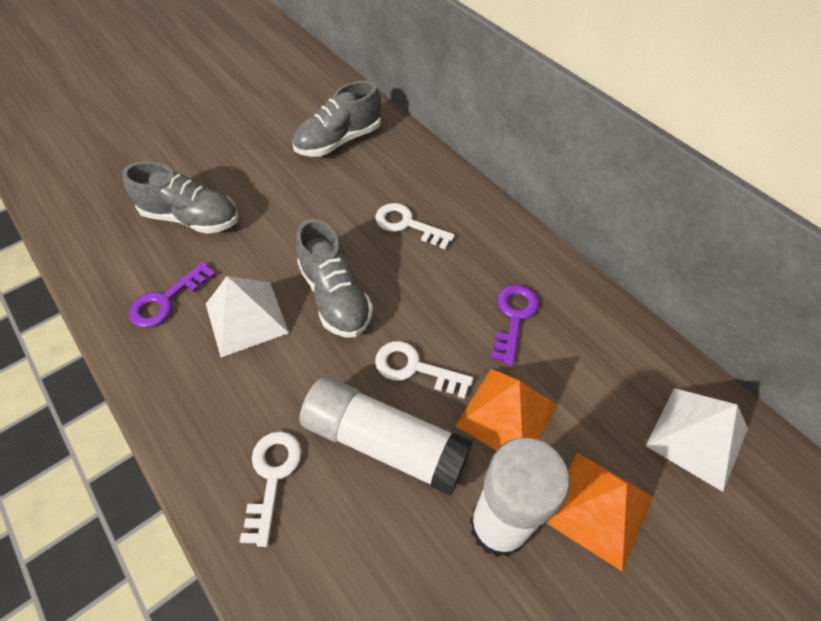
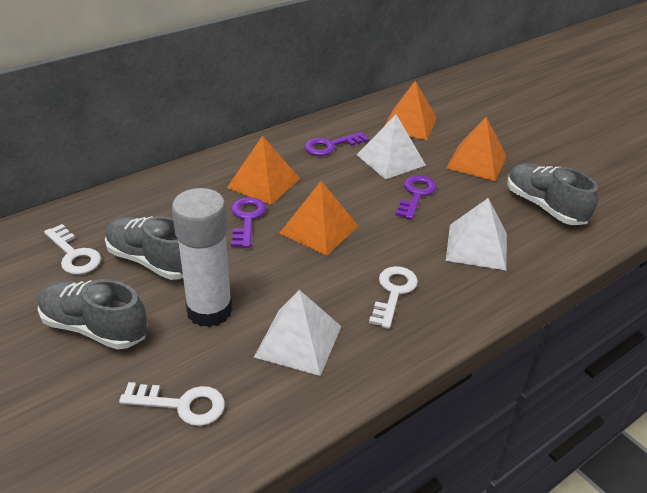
orange pyramid: 2 -> 4
purple key: 2 -> 3
white glue stick: 2 -> 1
white pyramid: 2 -> 3

